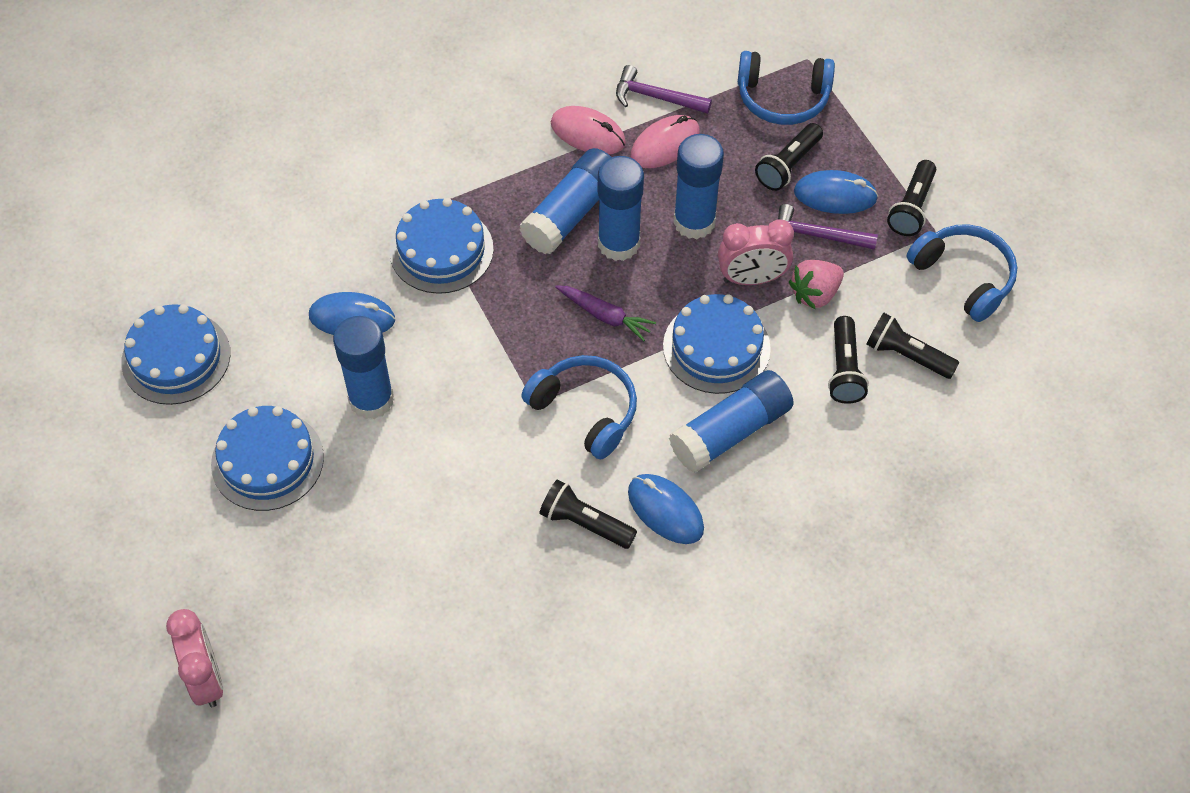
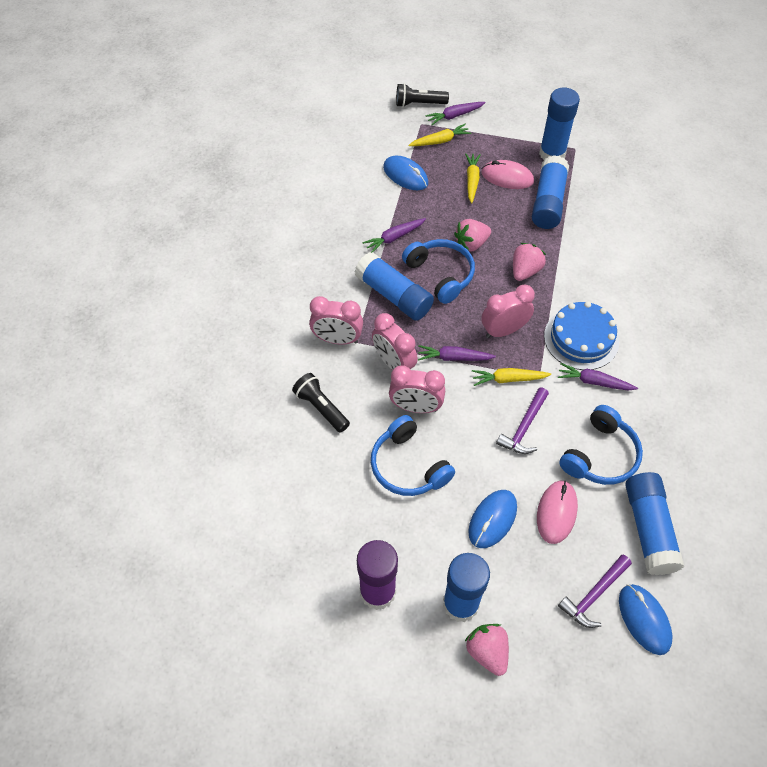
black flashlight: 5 -> 2
blue cake: 4 -> 1
pink clock: 2 -> 4
pink strawberry: 1 -> 3
purple carrot: 1 -> 4
purple glue stick: 0 -> 1
yellow carrot: 0 -> 3

